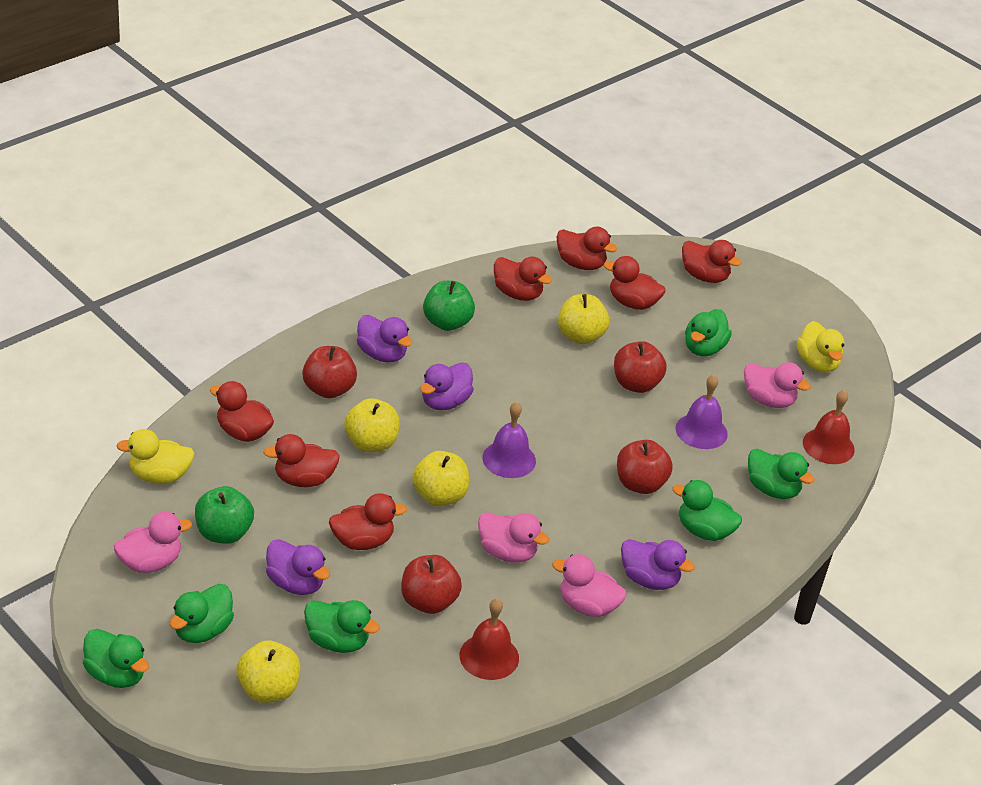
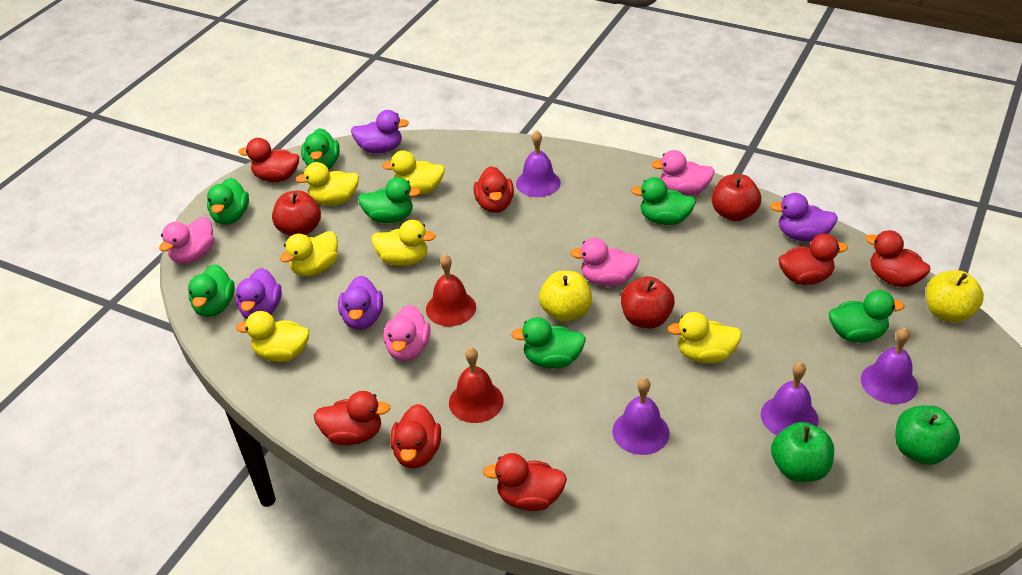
green duck: 6 -> 7
purple bell: 2 -> 4
red apple: 4 -> 3
yellow apple: 4 -> 2
yellow duck: 2 -> 6

